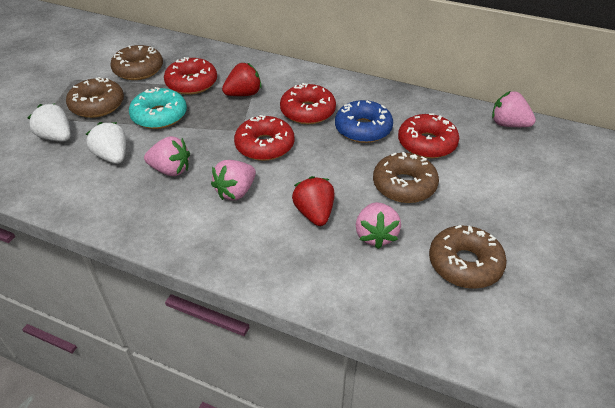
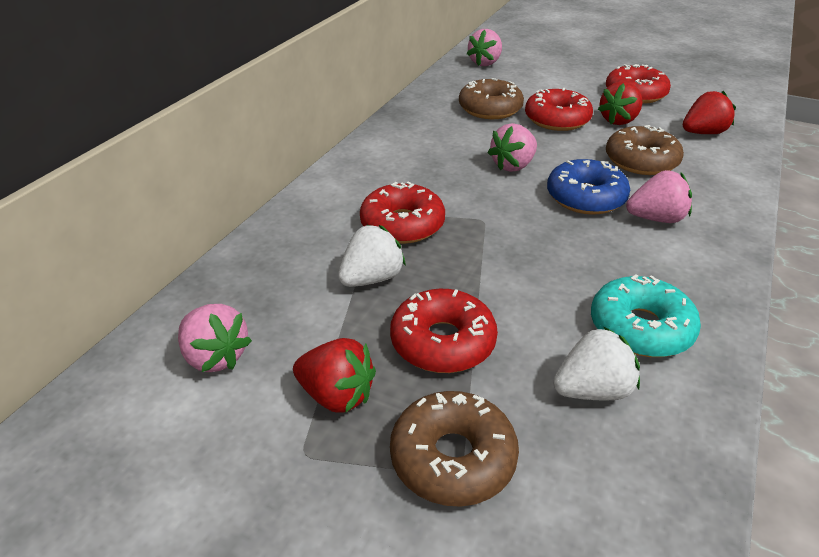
brown donut: 4 -> 3
red strawberry: 2 -> 3

